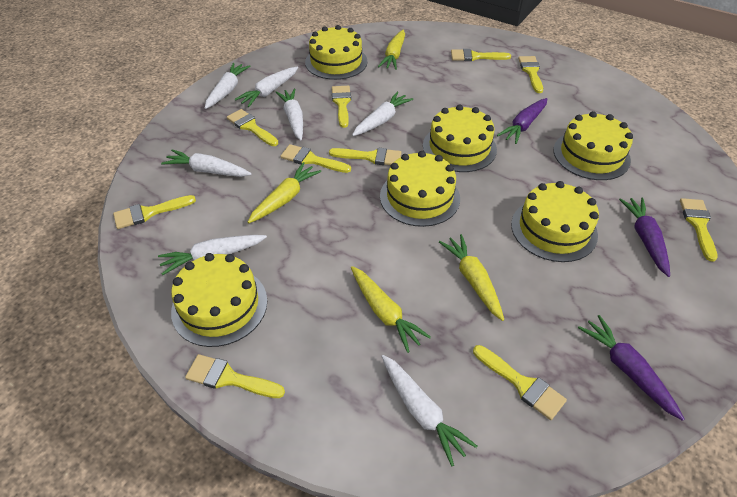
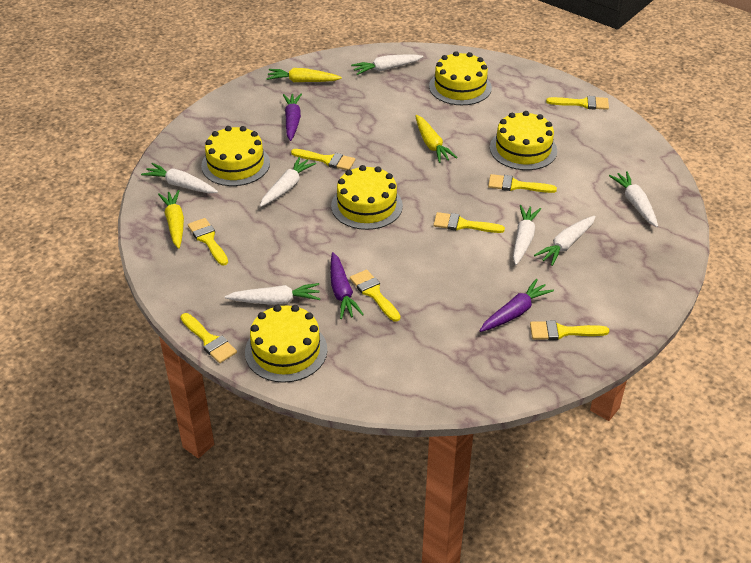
yellow brush: 10 -> 8
yellow cake: 6 -> 5
yellow carrot: 4 -> 3

